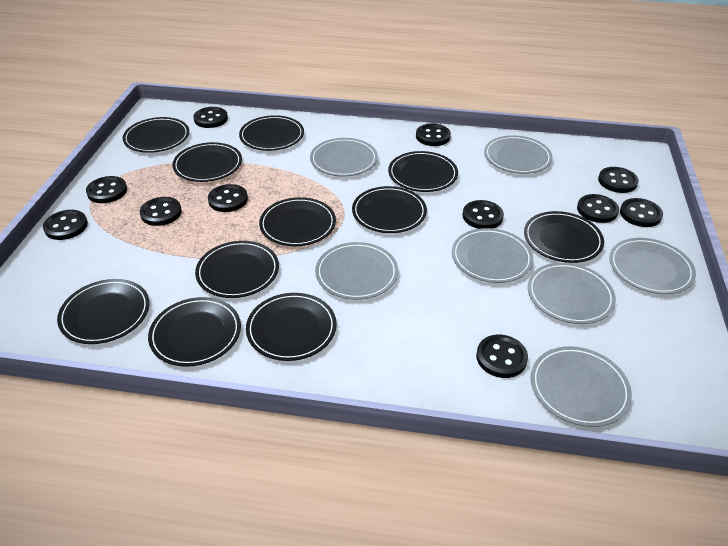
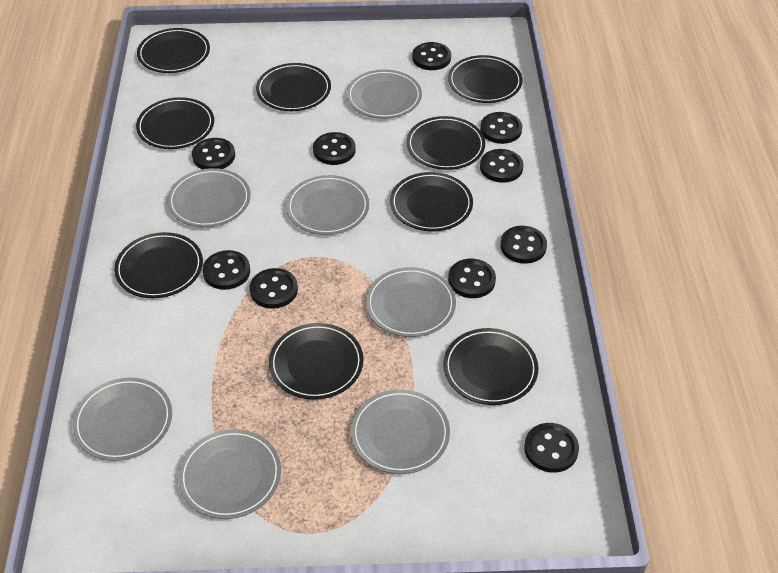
black button: 11 -> 10
black plate: 11 -> 9

